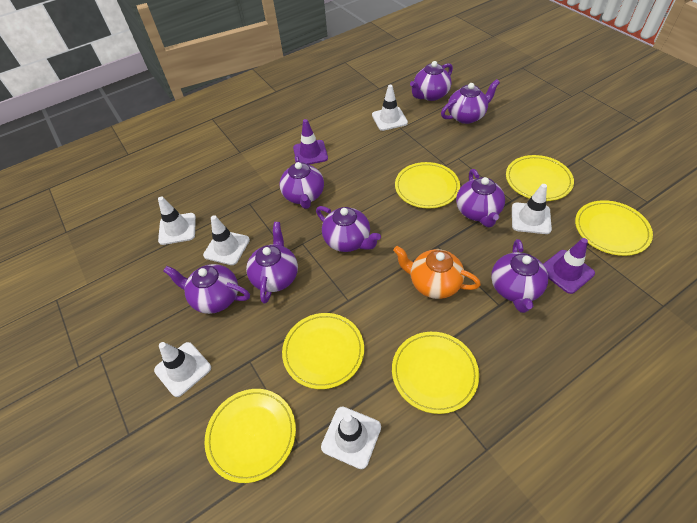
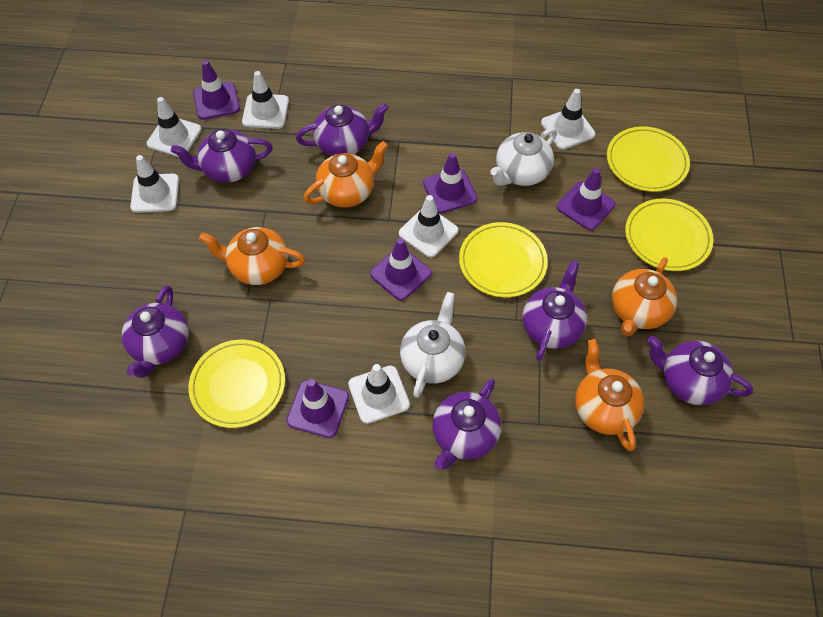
orange teapot: 1 -> 4
purple teapot: 8 -> 6
purple traffic cone: 2 -> 5
white teapot: 0 -> 2
yellow plate: 6 -> 4

